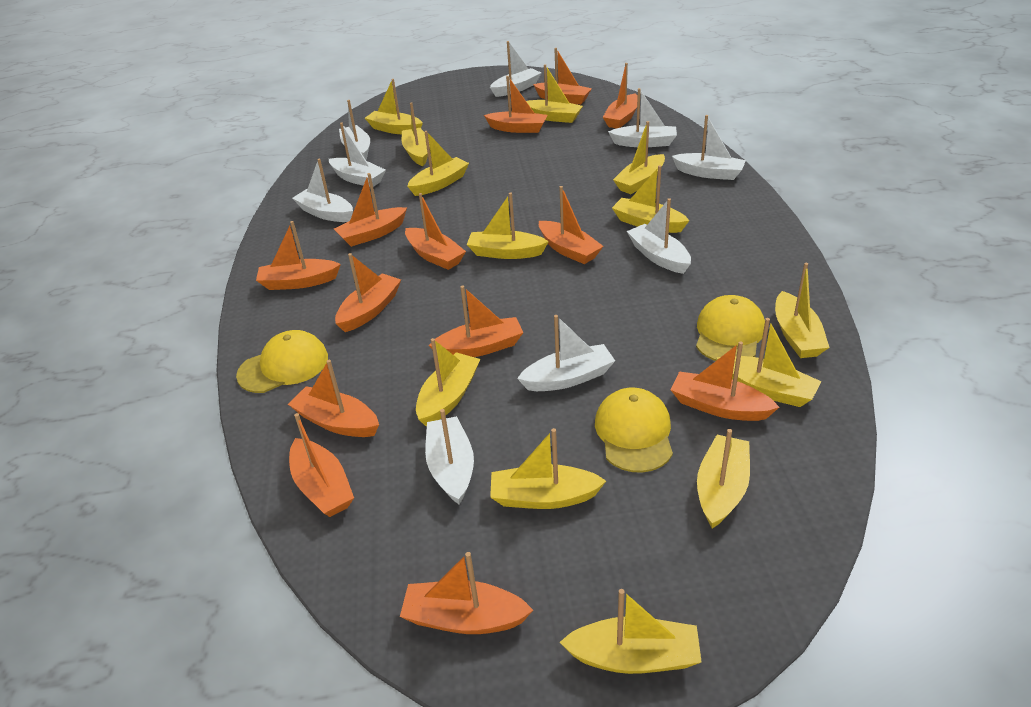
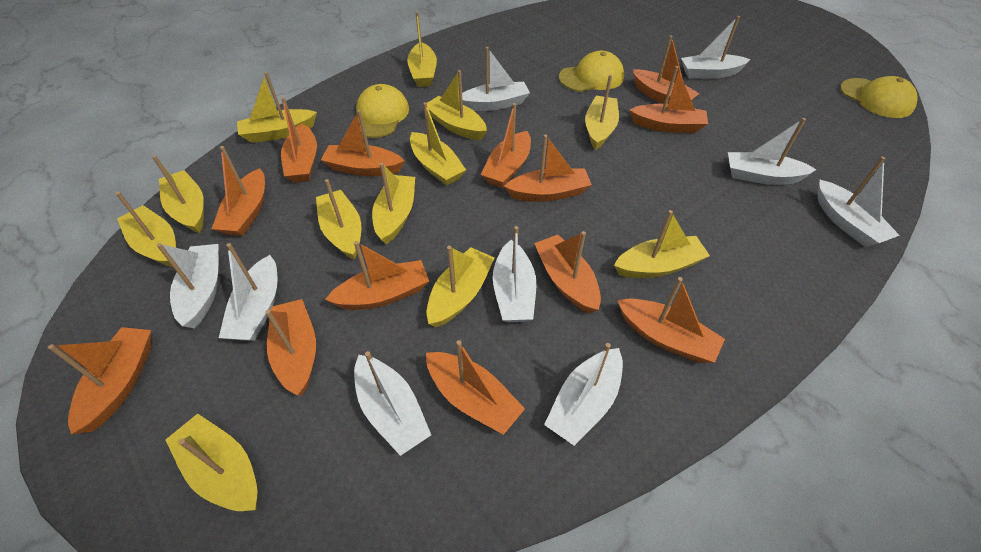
yellow boat: 13 -> 12

